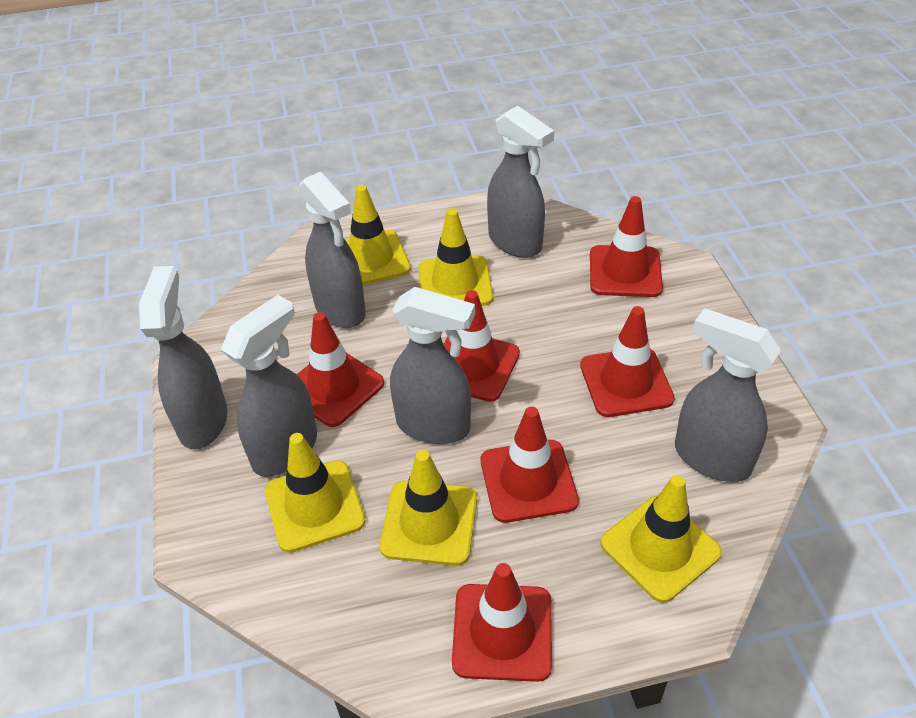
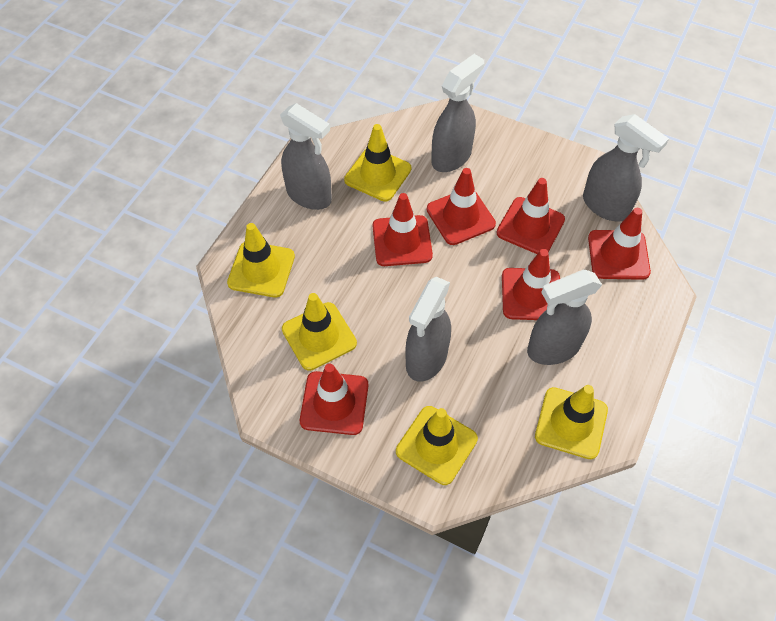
grey spray bottle: 6 -> 5

